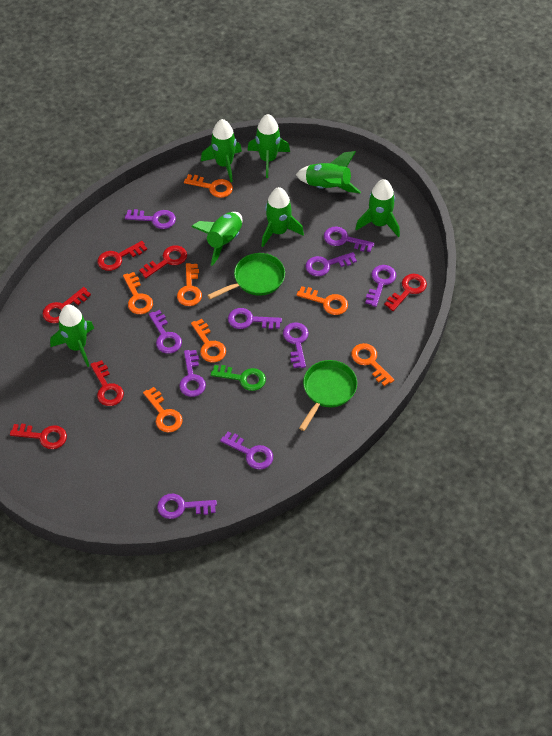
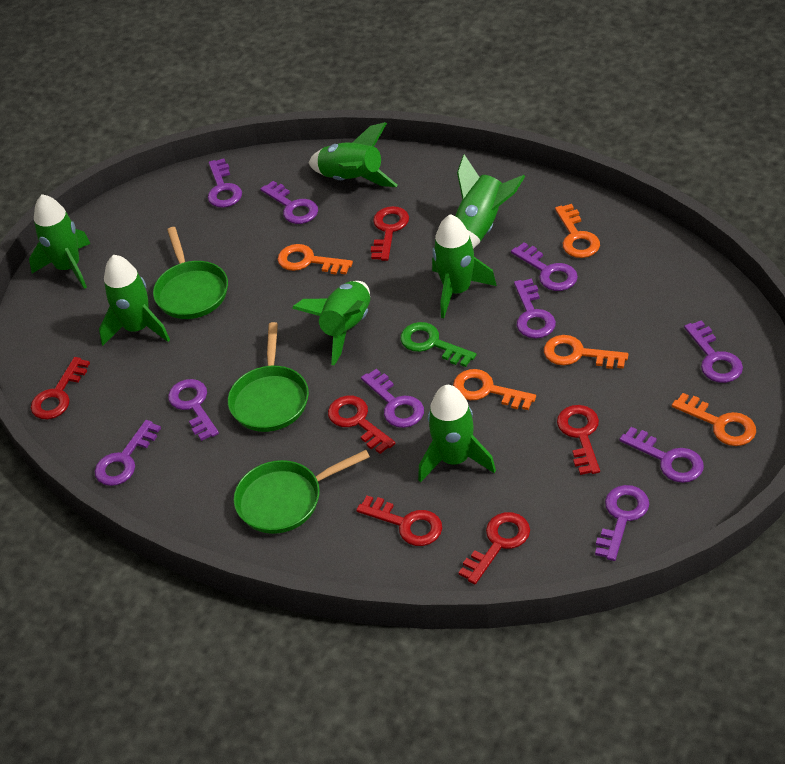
green pan: 2 -> 3
orange key: 7 -> 5

